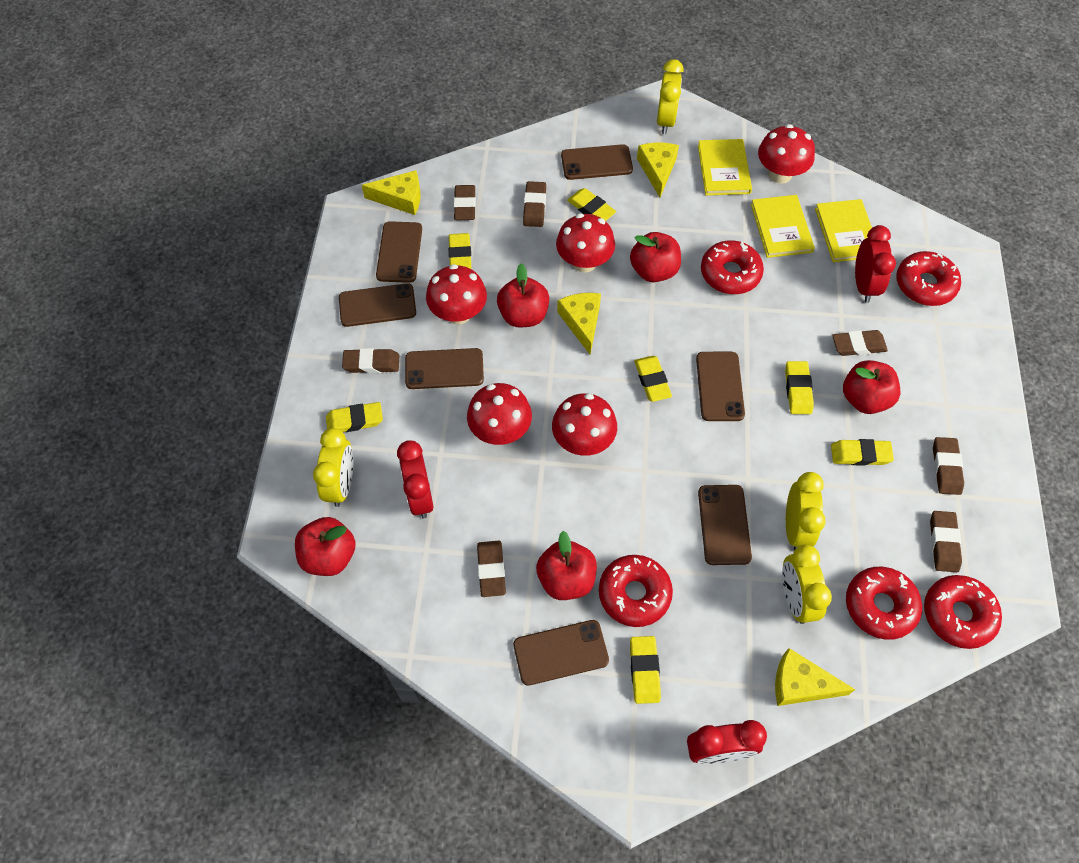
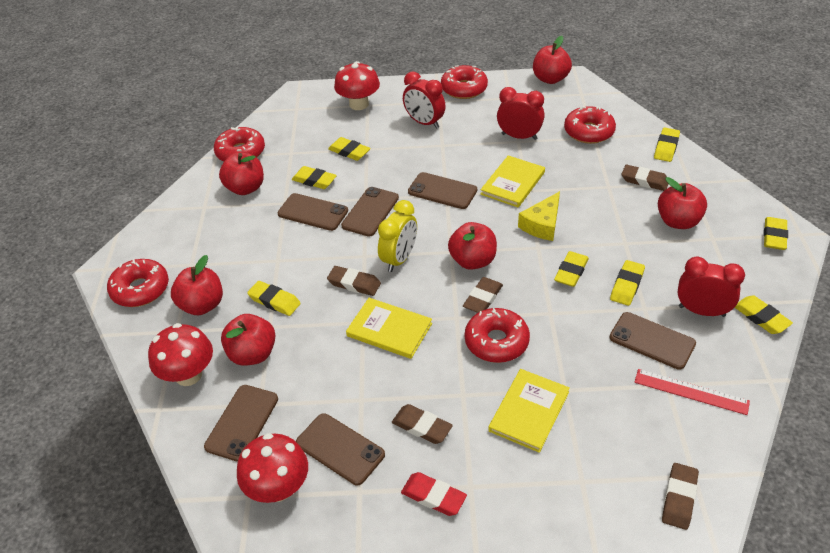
brown eraser: 7 -> 5
brown phone: 7 -> 6
red apple: 5 -> 6
red eraser: 0 -> 1
red mushroom: 5 -> 3
red ruler: 0 -> 1
yellow cheese: 4 -> 1
yellow clock: 4 -> 1
yellow eraser: 7 -> 8

